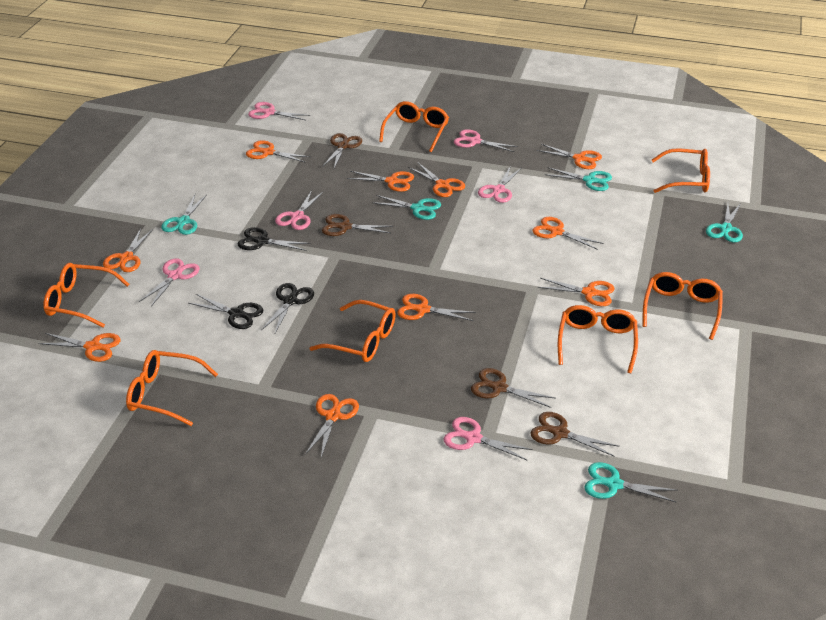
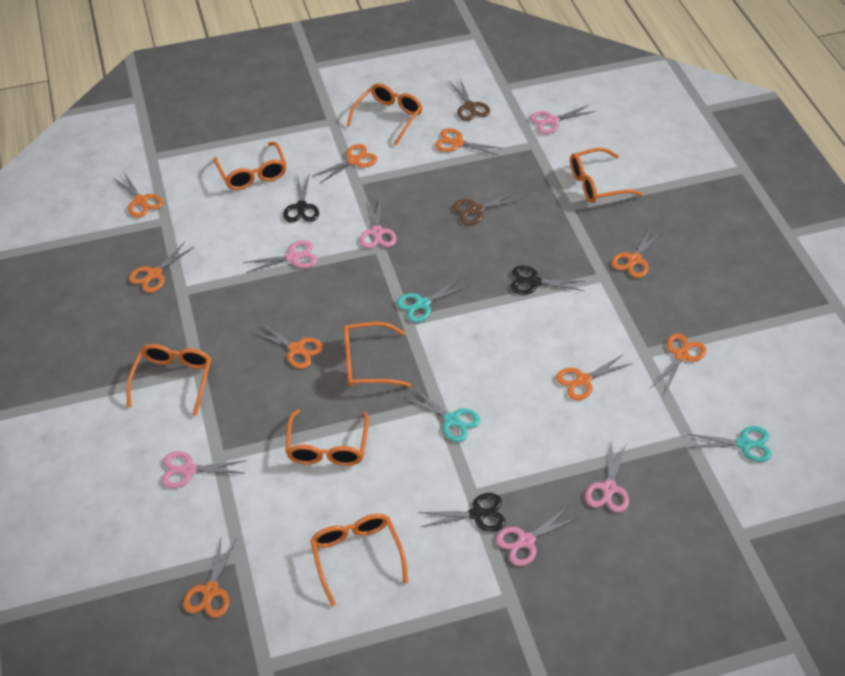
brown scissors: 4 -> 2
orange scissors: 10 -> 9
turquoise scissors: 5 -> 3

